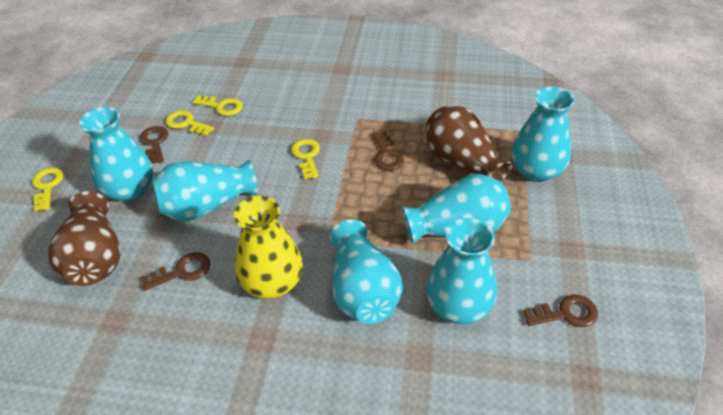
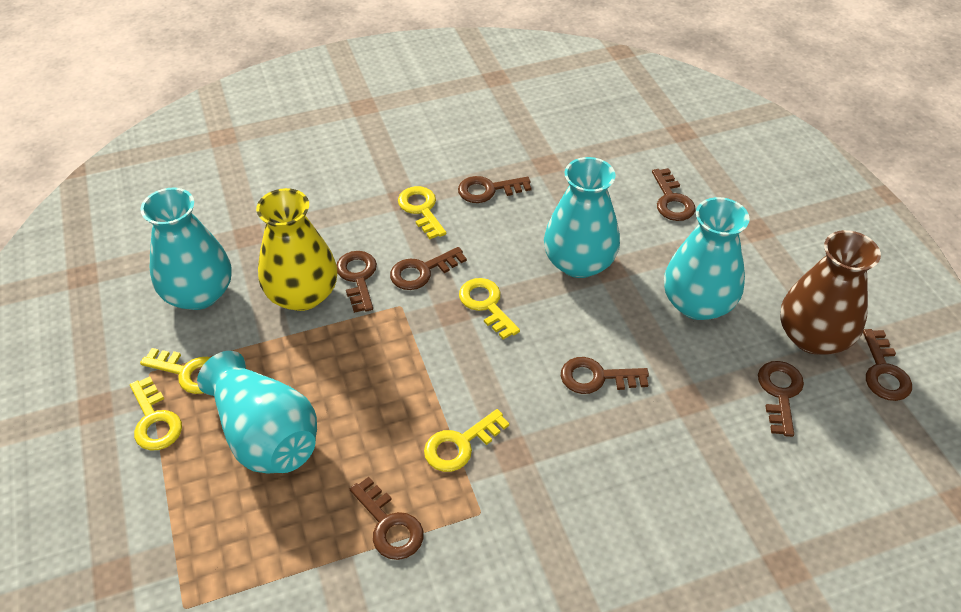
brown key: 4 -> 8
brown vase: 2 -> 1
turquoise vase: 6 -> 4
yellow key: 4 -> 5

